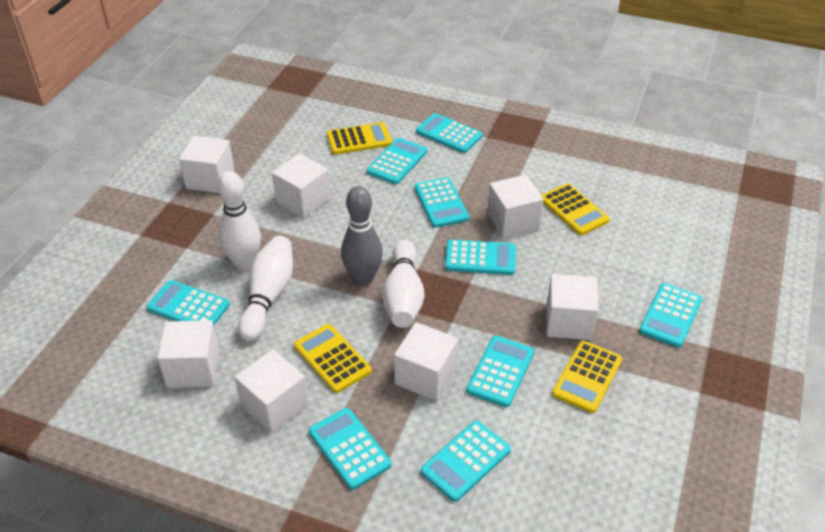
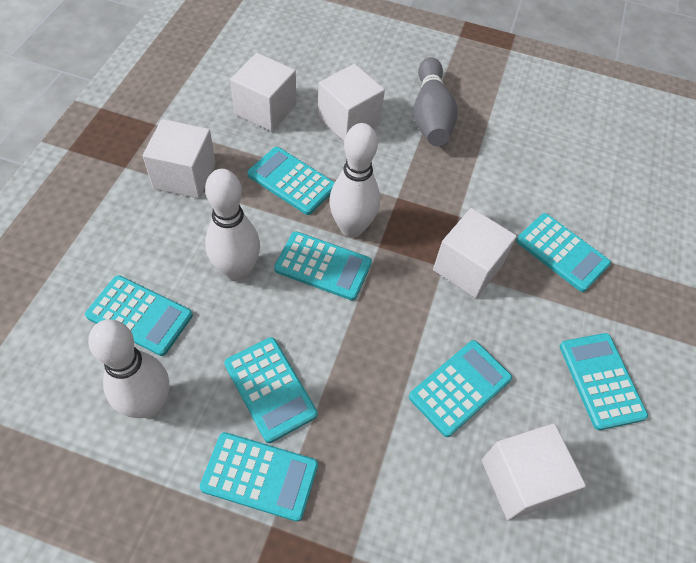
turquoise calculator: 9 -> 8
white cube: 7 -> 5
yellow calculator: 4 -> 0

